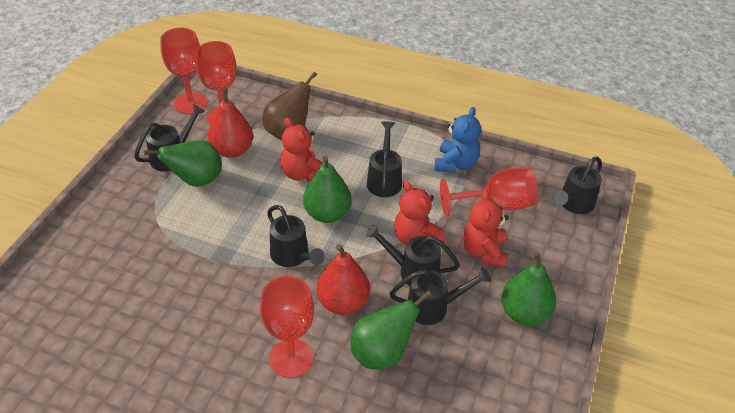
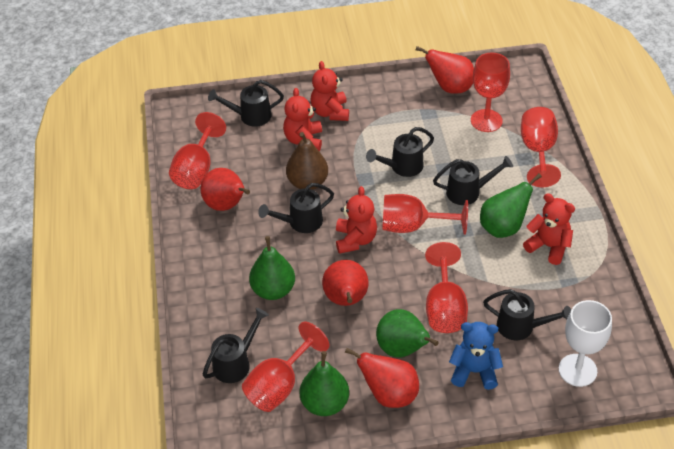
red goblet: 4 -> 6
red pear: 2 -> 4
red teddy bear: 3 -> 4
white goblet: 0 -> 1

